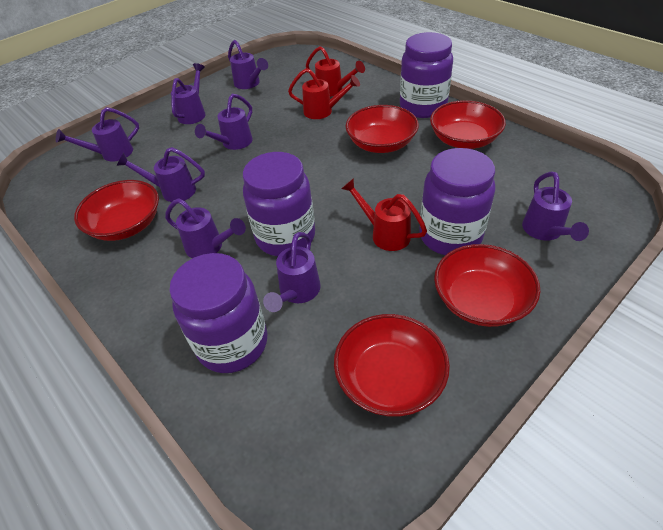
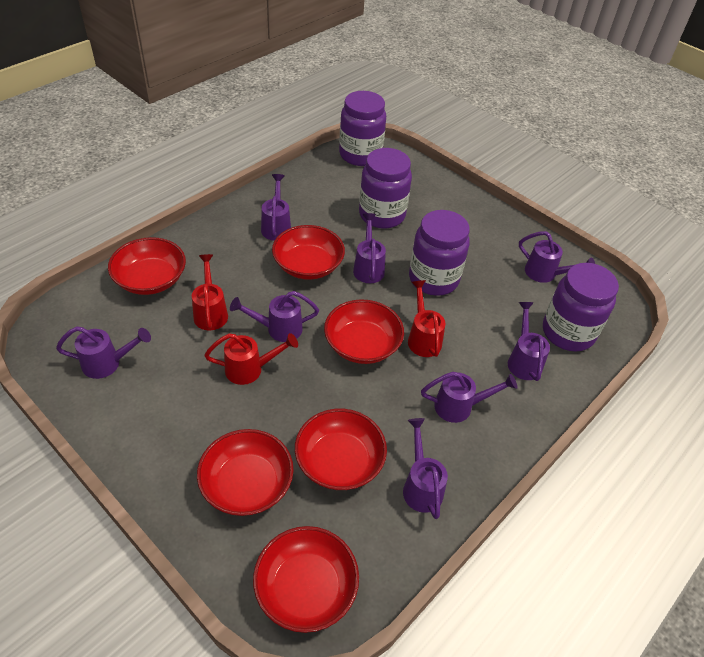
red bowl: 5 -> 6

